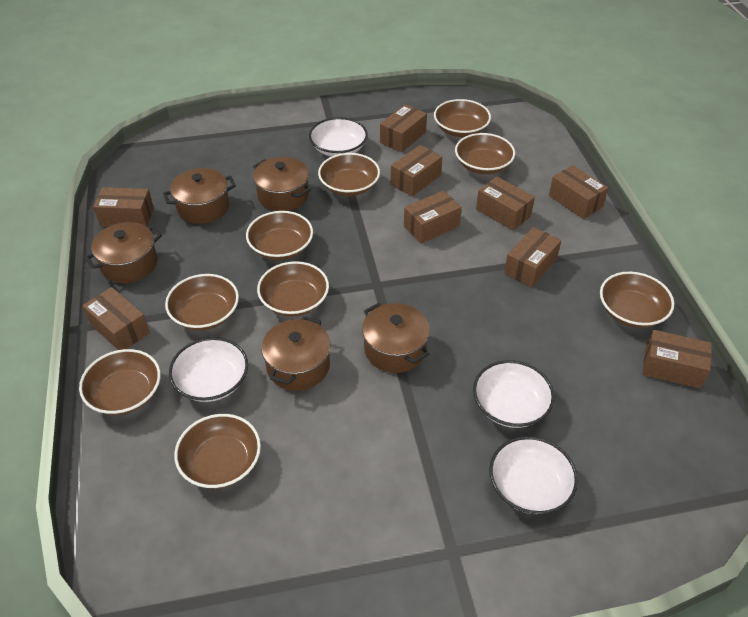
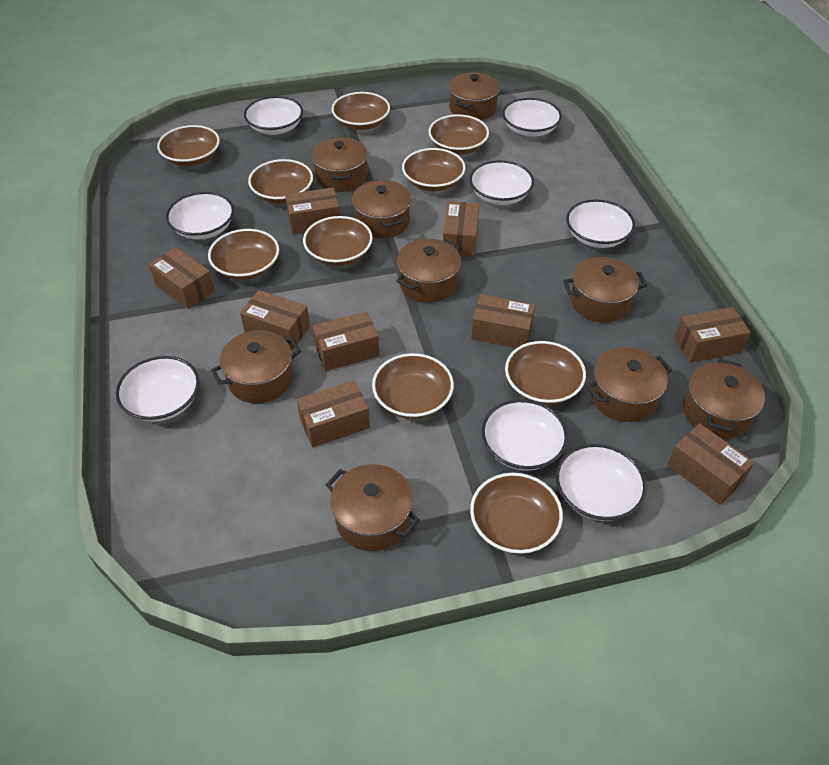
brown bowl: 9 -> 10
brown pot: 5 -> 9
white bowl: 4 -> 8

